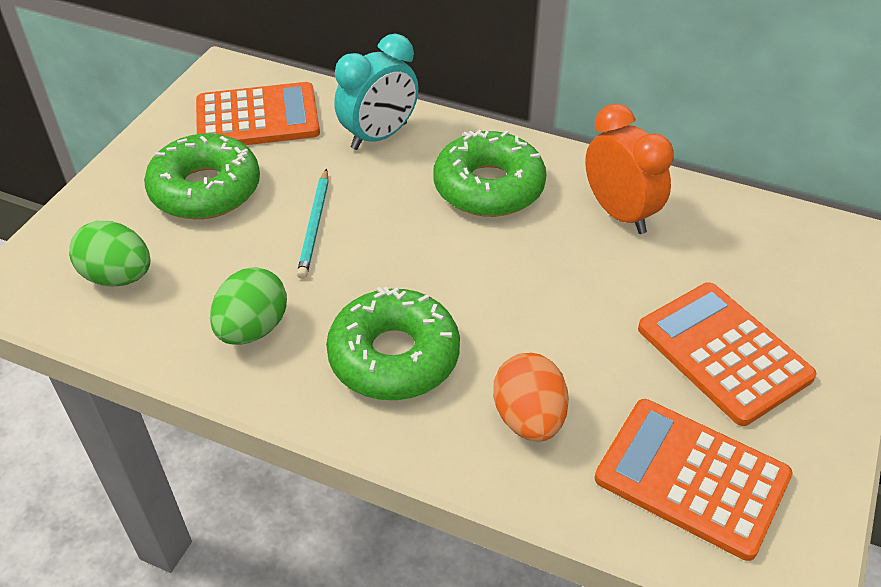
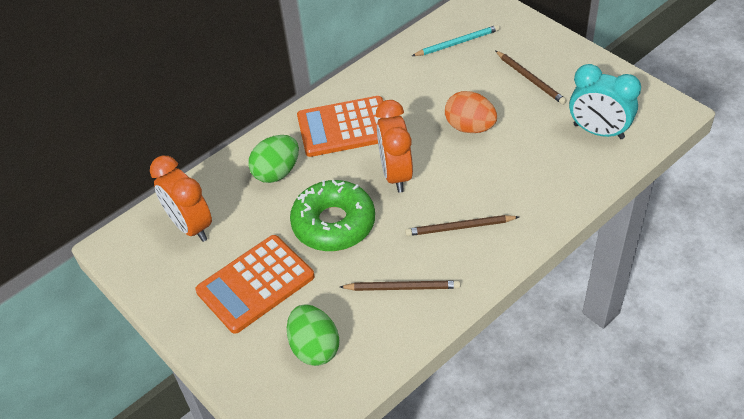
brown pencil: 0 -> 3
green donut: 3 -> 1
orange calculator: 3 -> 2
orange clock: 1 -> 2

